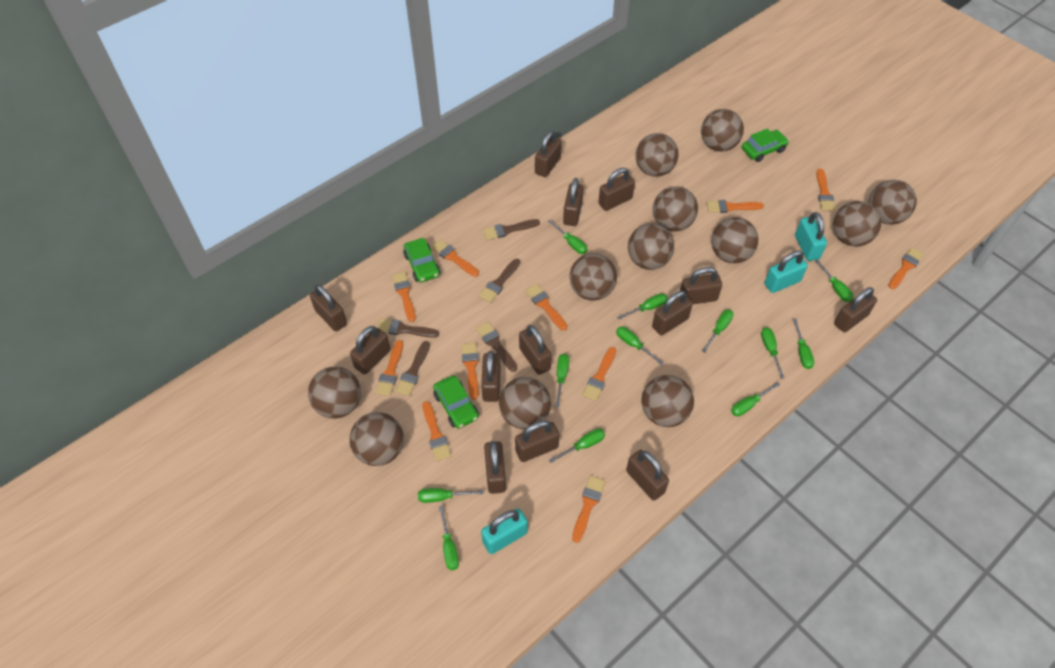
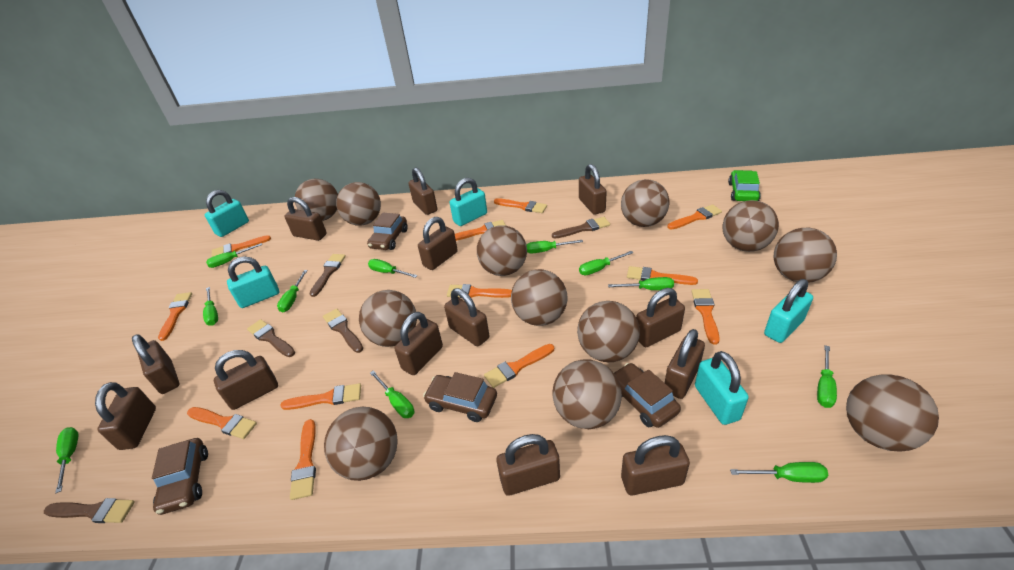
brown car: 0 -> 4
green car: 3 -> 1
green screwdriver: 12 -> 11
orange brush: 11 -> 12
turquoise padlock: 3 -> 5

